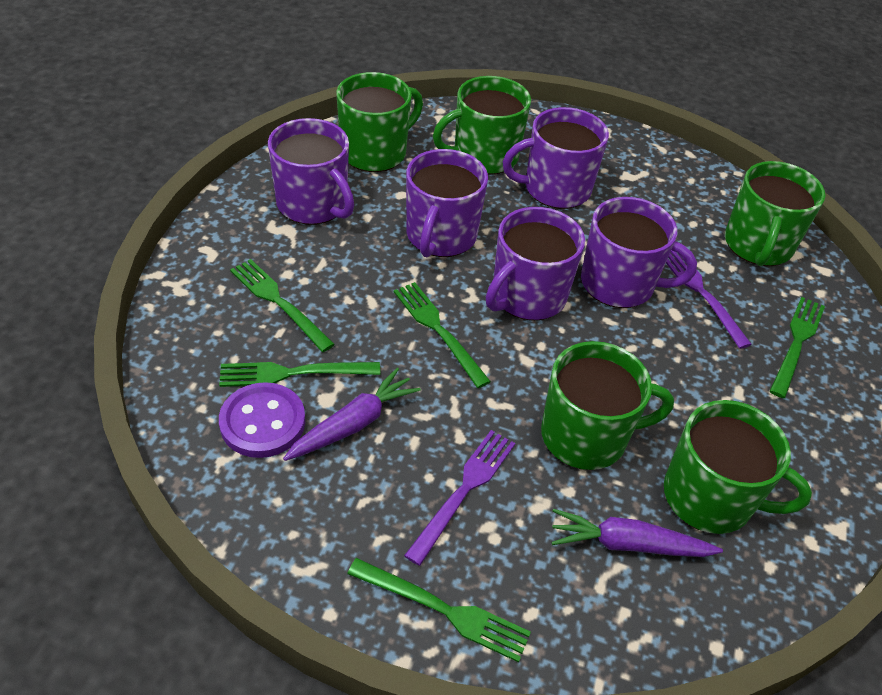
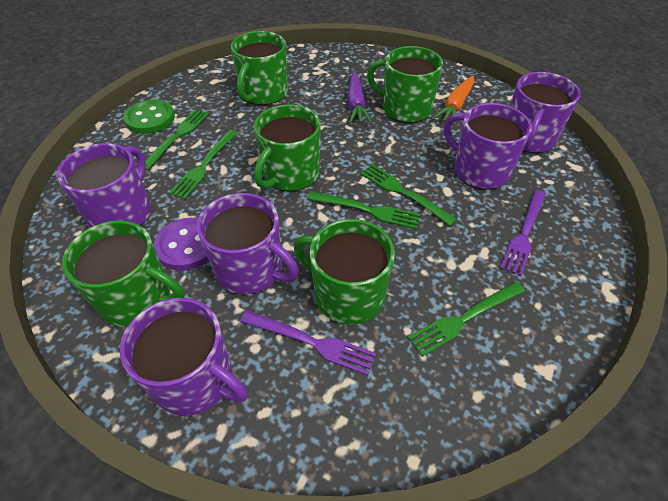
green button: 0 -> 1
orange carrot: 0 -> 1
purple carrot: 2 -> 1

